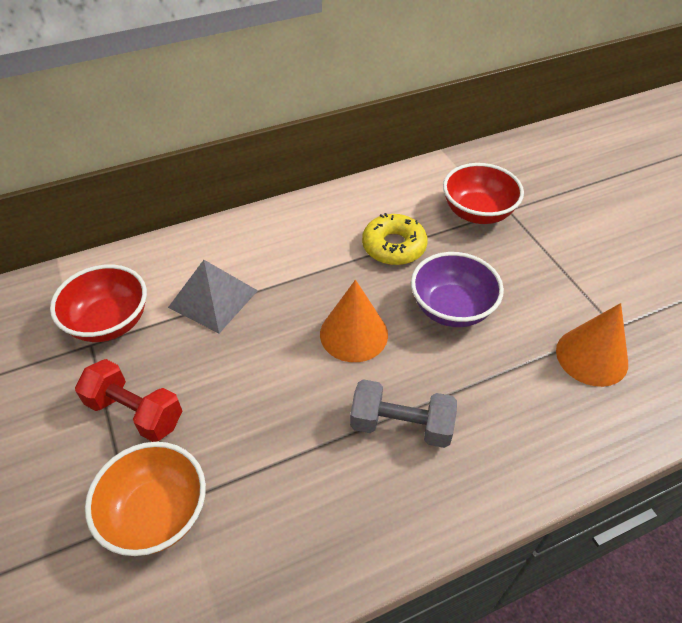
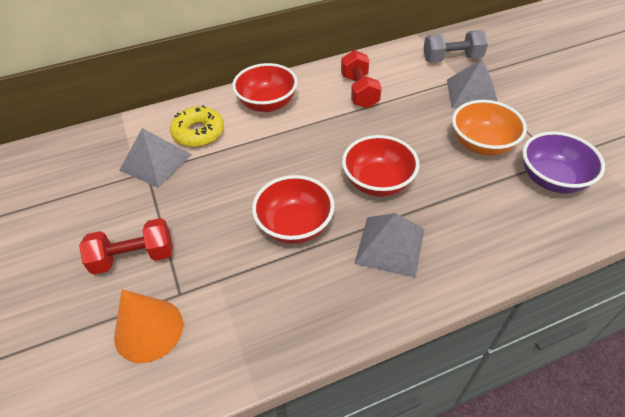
grey pyramid: 1 -> 3
orange cone: 2 -> 1
red bowl: 2 -> 3
red dumbbell: 1 -> 2

